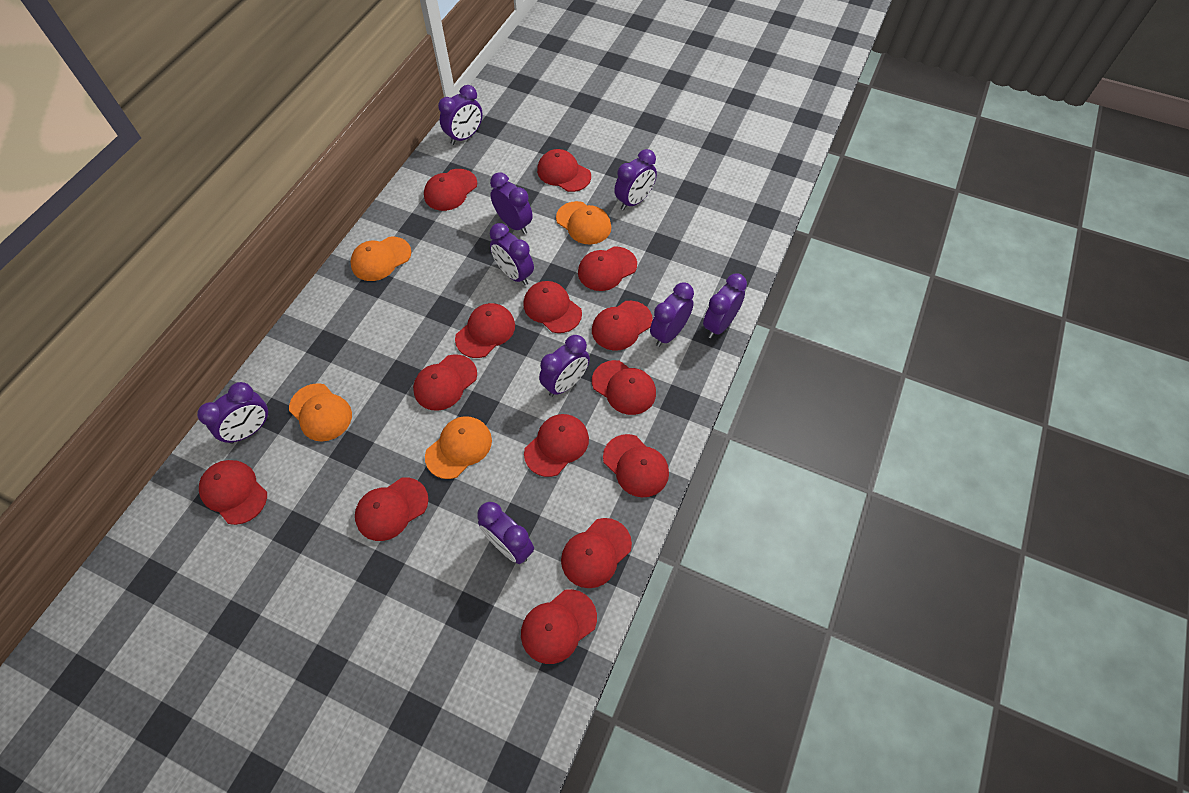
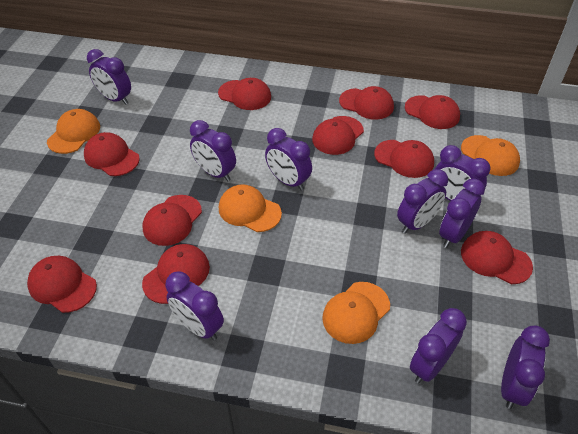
red cap: 14 -> 10

